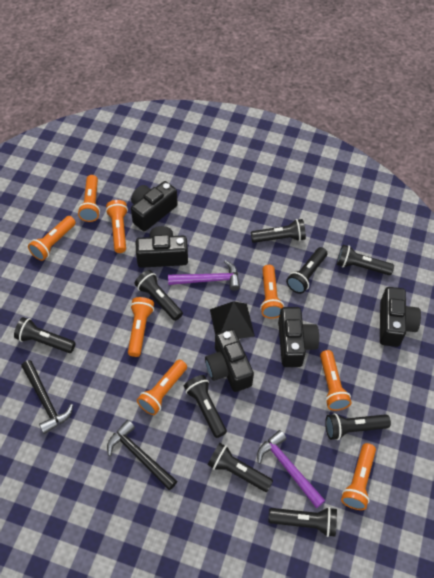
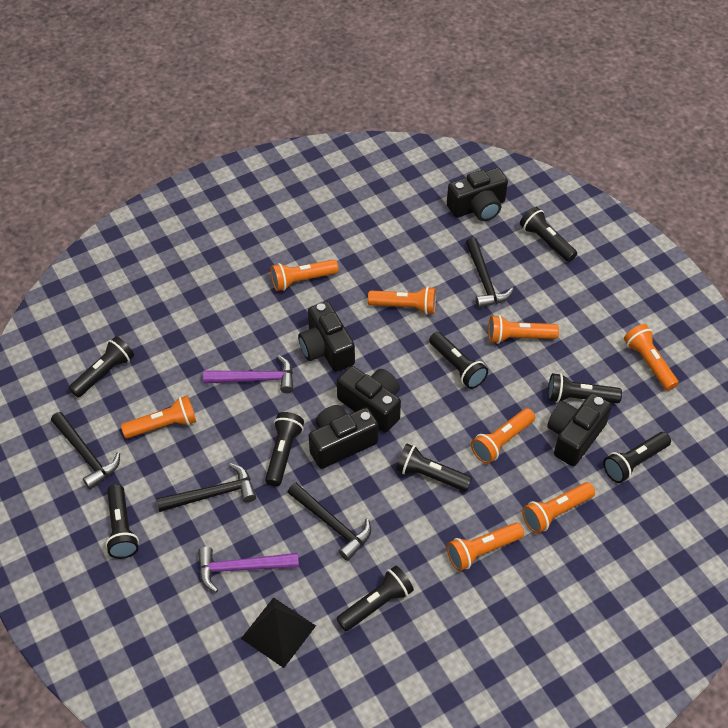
black hammer: 2 -> 4

